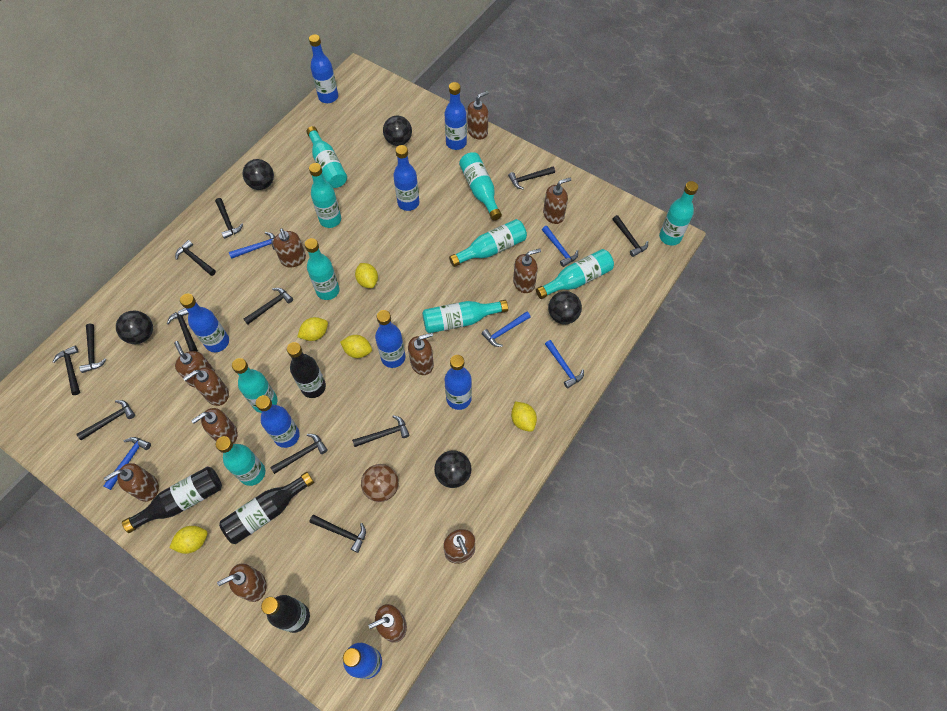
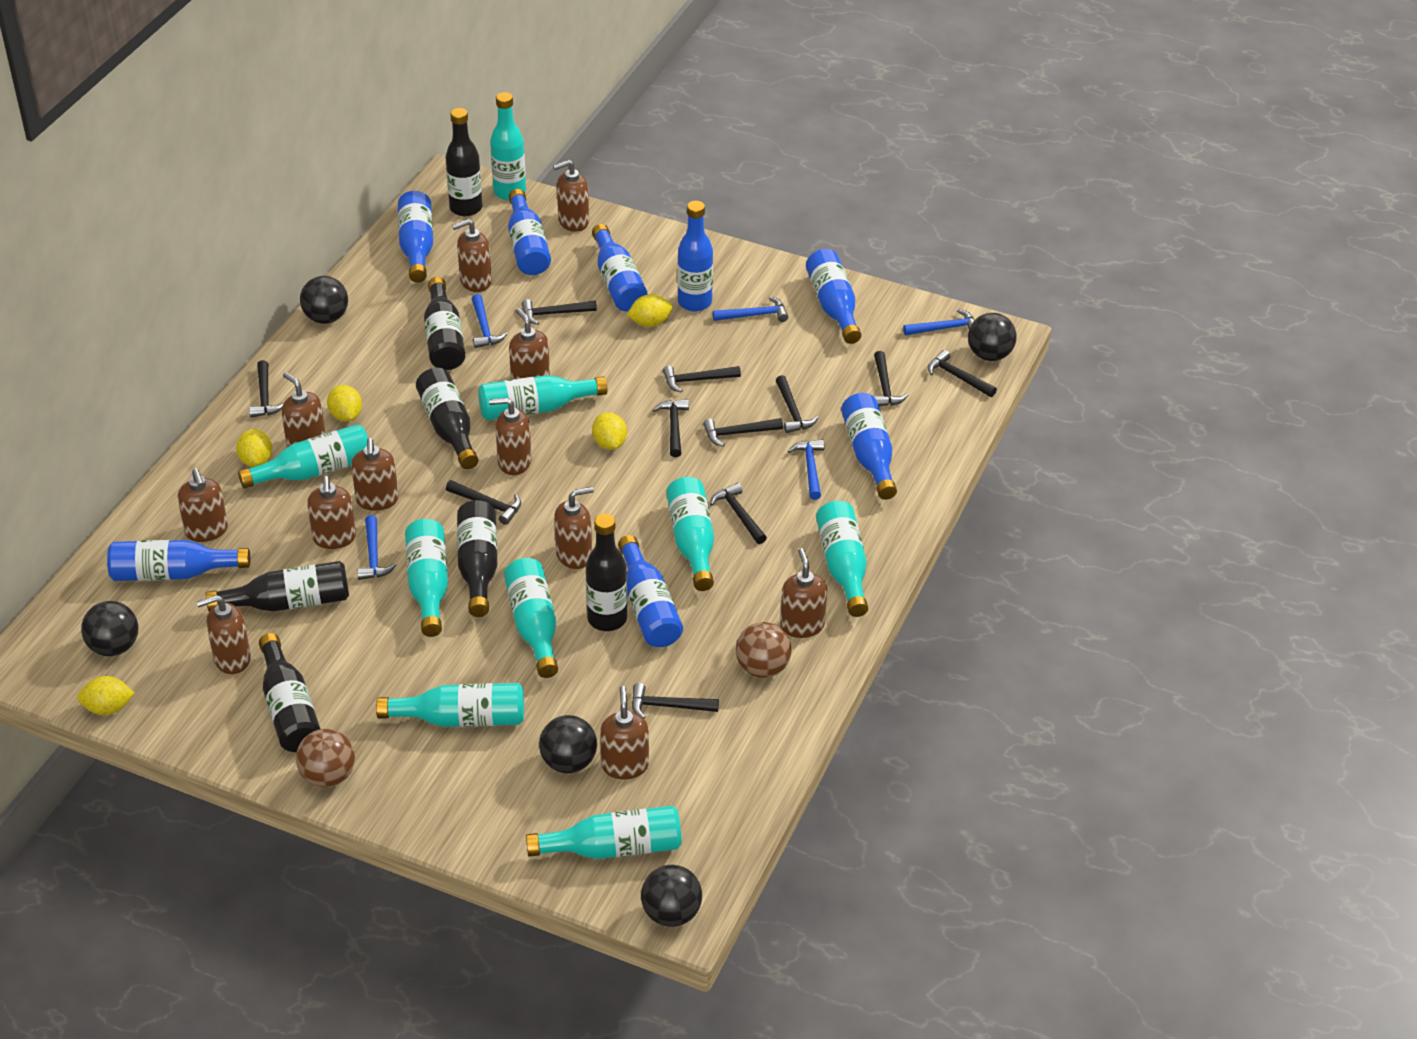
black bottle: 4 -> 7
black hammer: 12 -> 11
brown ball: 1 -> 2
turquoise bottle: 10 -> 9

